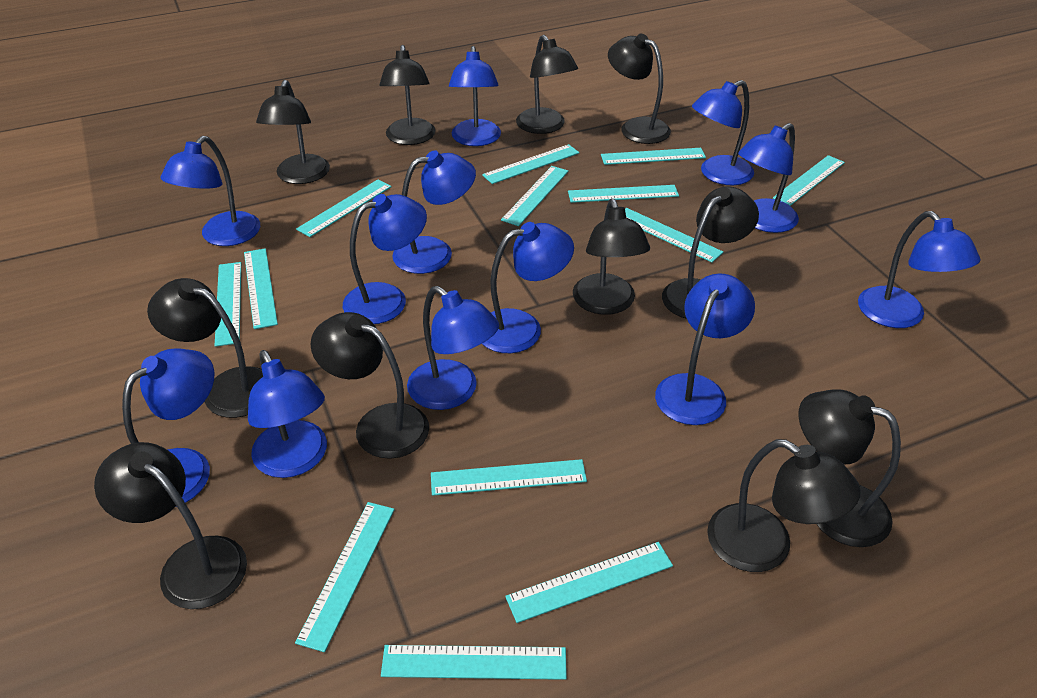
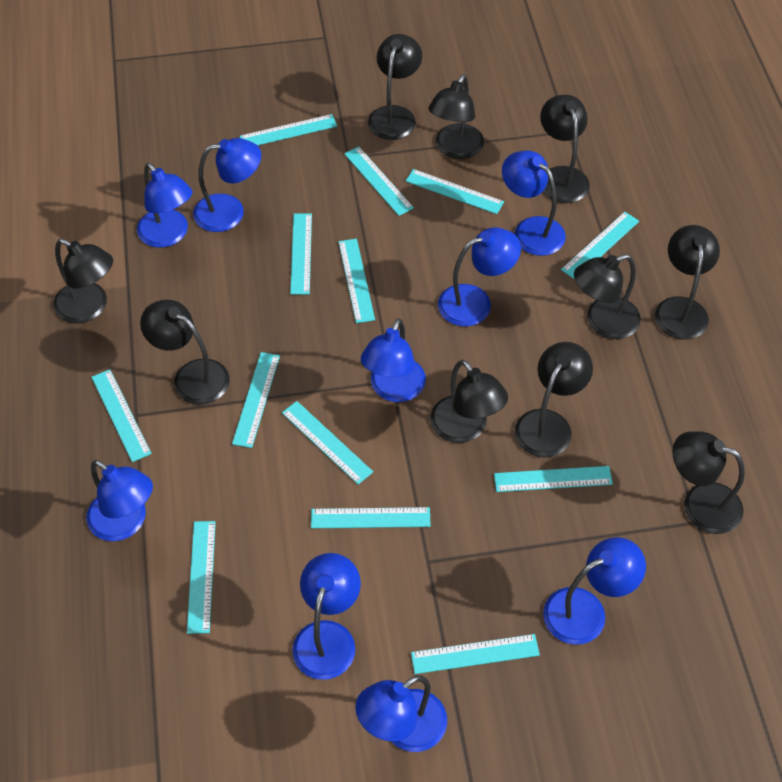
black lamp: 11 -> 10
blue lamp: 12 -> 9

